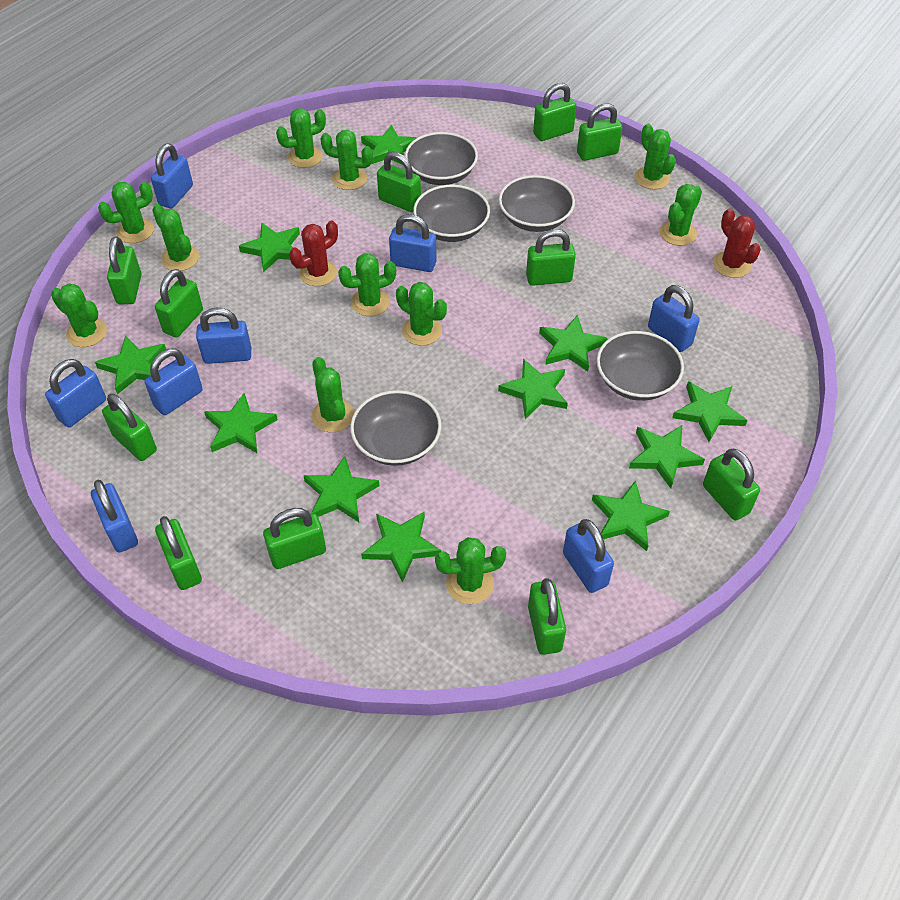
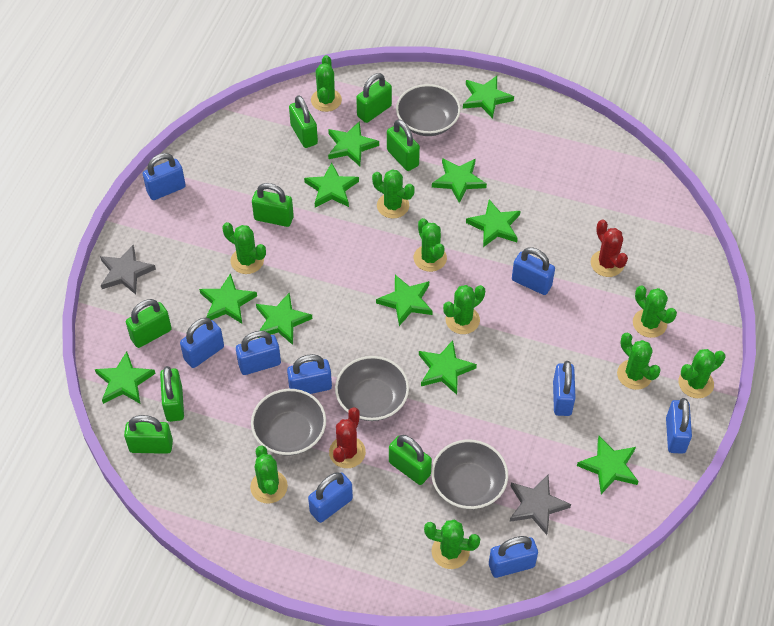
blue padlock: 8 -> 9
green cactus: 11 -> 10
green padlock: 11 -> 8
grey bowl: 5 -> 4
grey star: 0 -> 2

